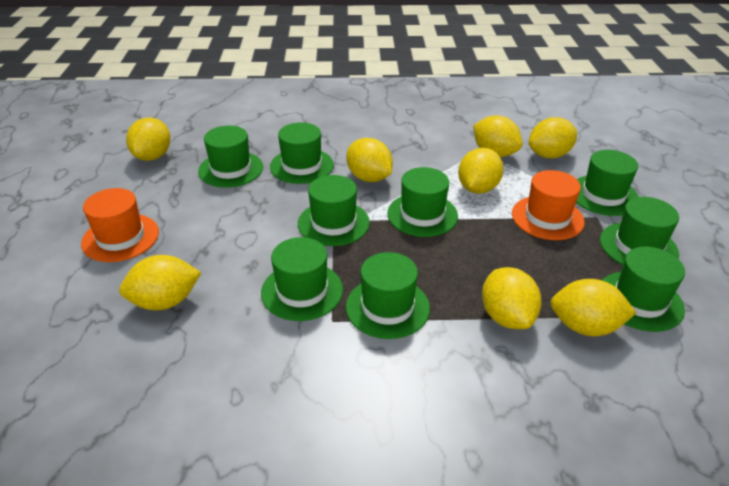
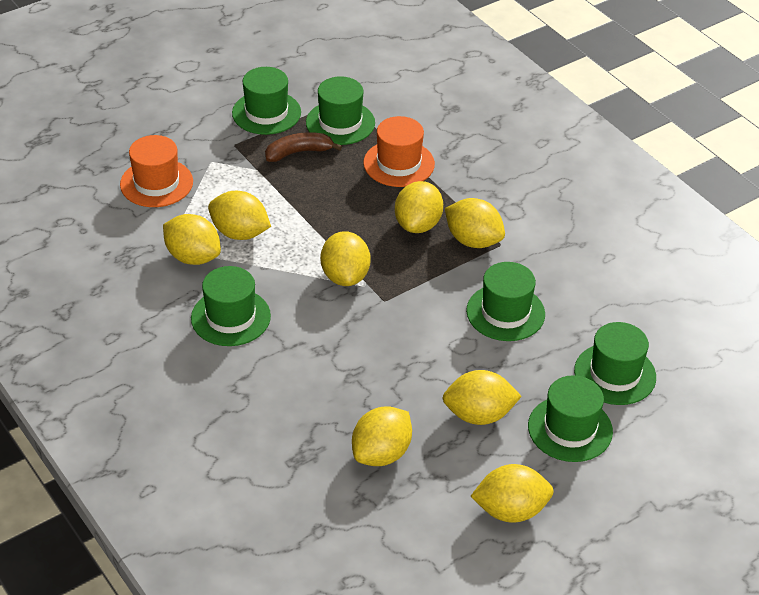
brown banana: 0 -> 1
green hat: 9 -> 6

